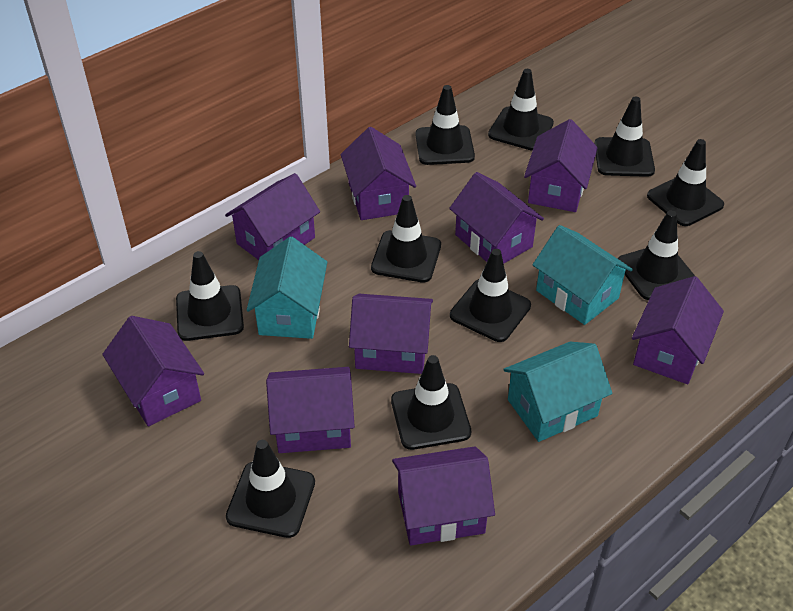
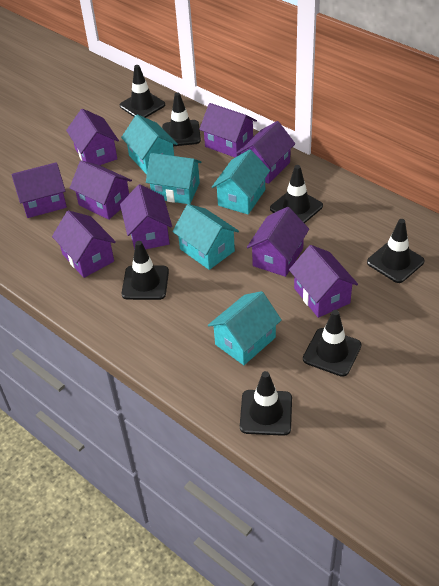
black traffic cone: 10 -> 7
turquoise house: 3 -> 5

